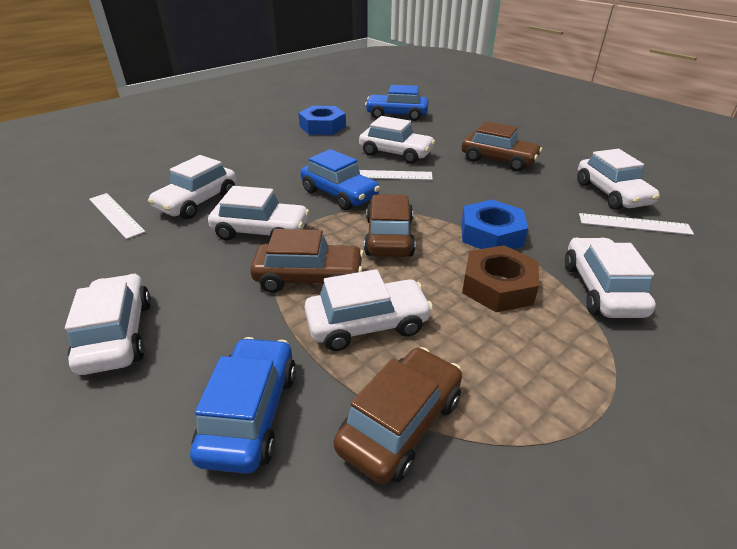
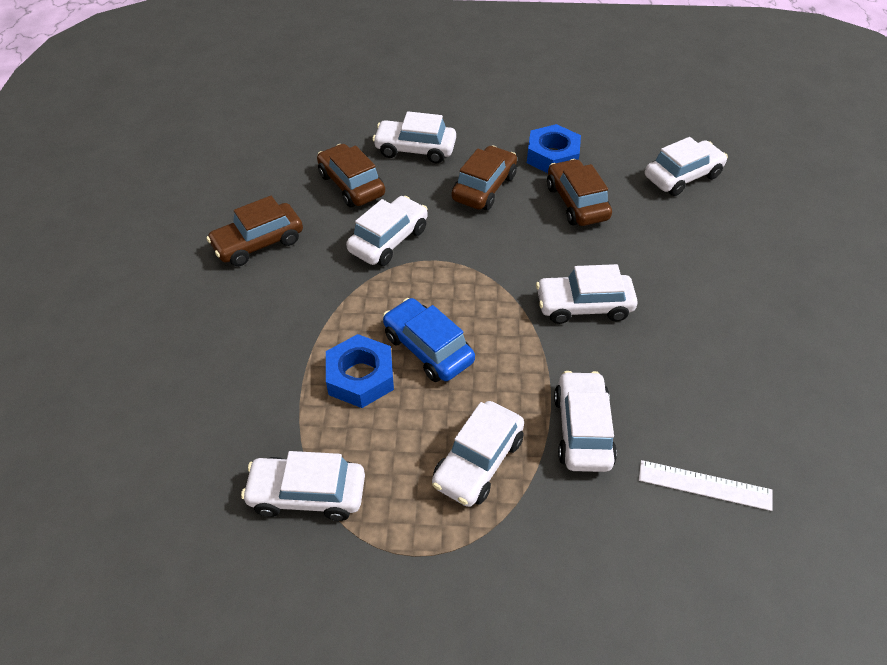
blue car: 3 -> 1
brown nut: 1 -> 0
white ruler: 3 -> 1

